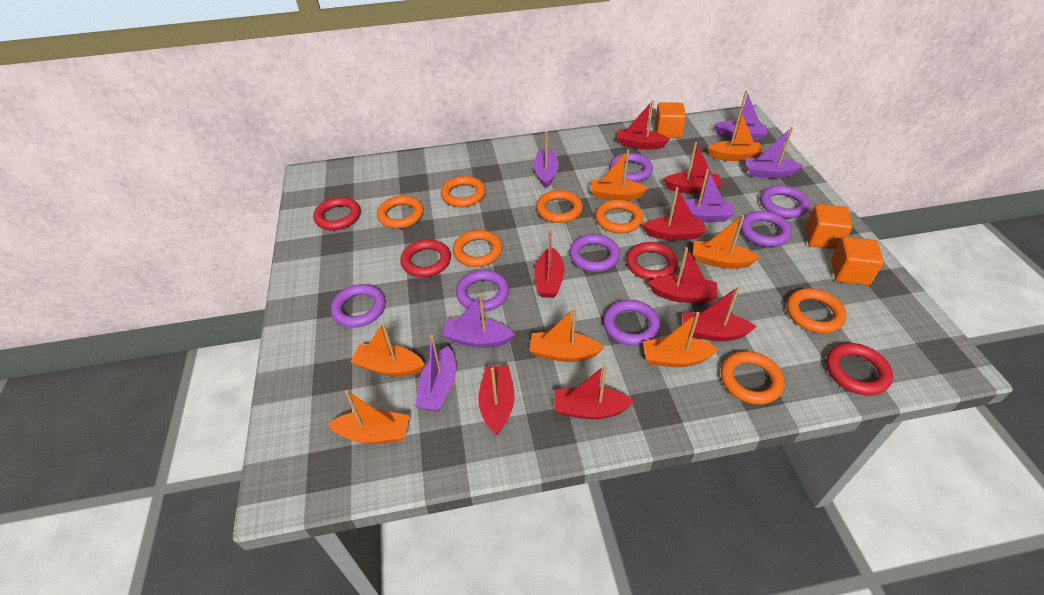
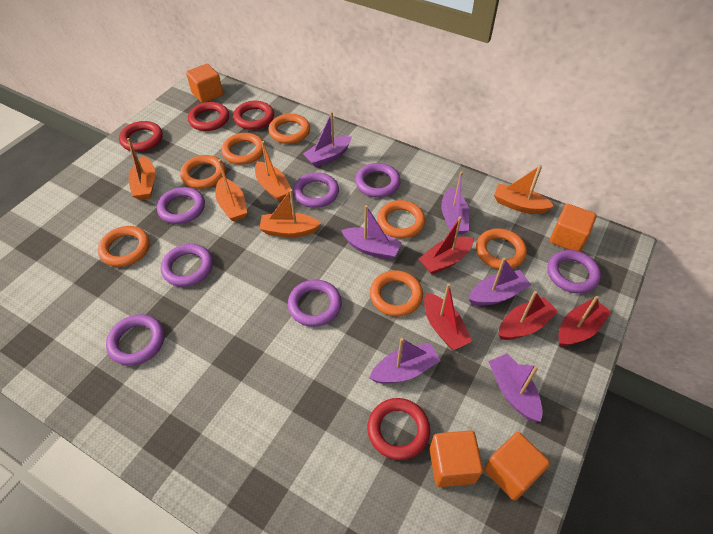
orange boat: 7 -> 5
orange cube: 3 -> 4
red boat: 8 -> 4

